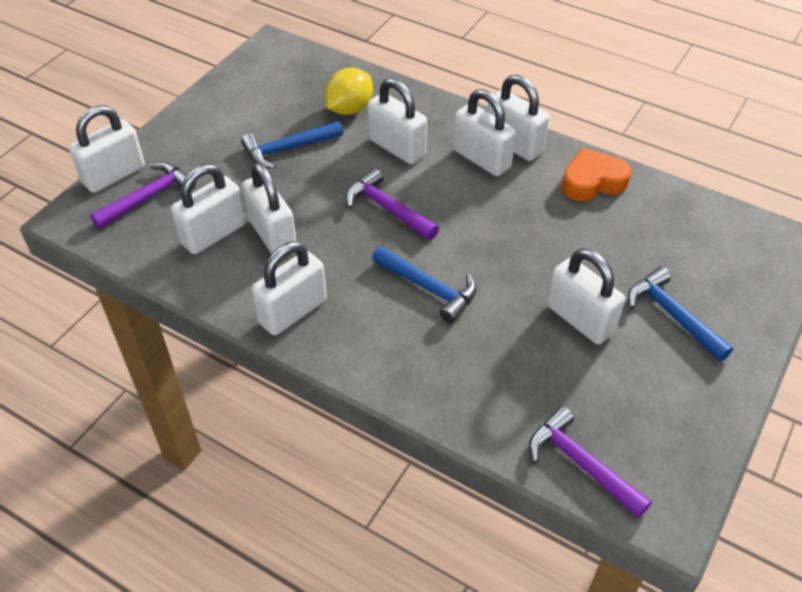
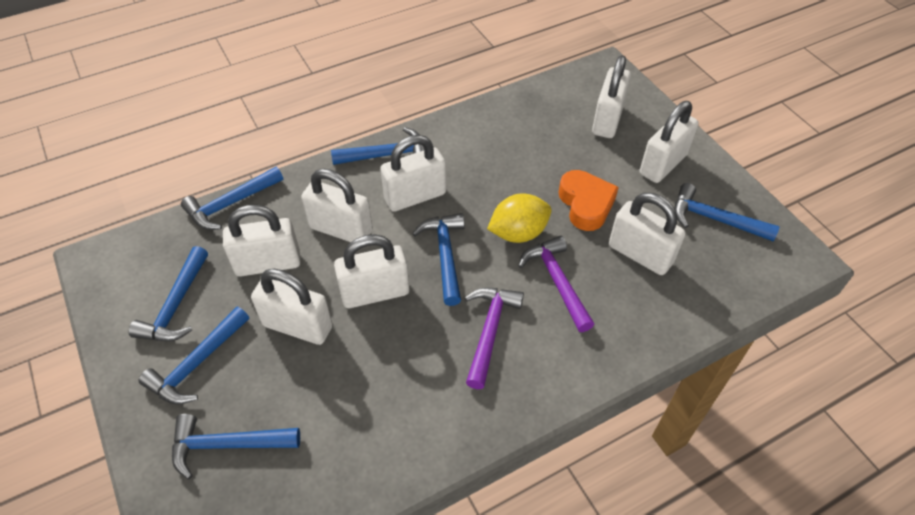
blue hammer: 3 -> 7
purple hammer: 3 -> 2

